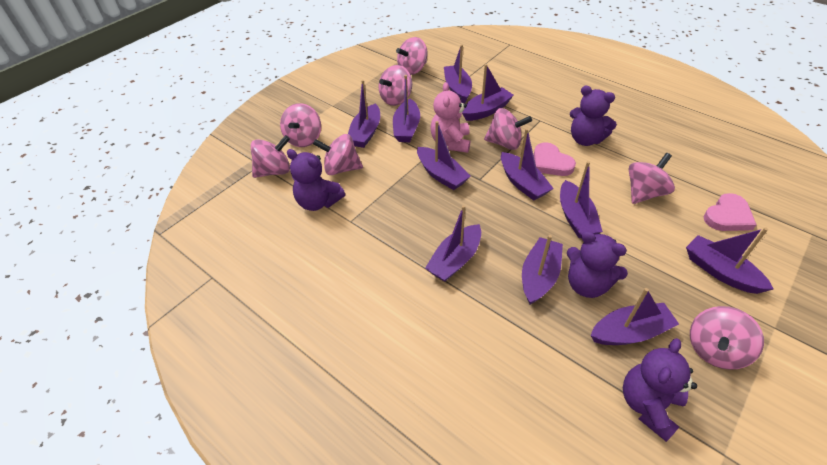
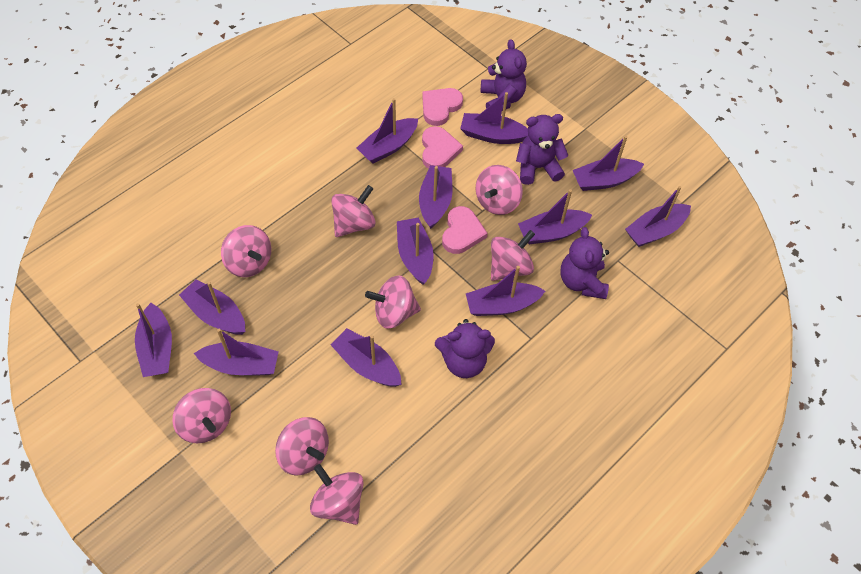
pink heart: 2 -> 3
pink teddy bear: 1 -> 0
purple boat: 11 -> 12

